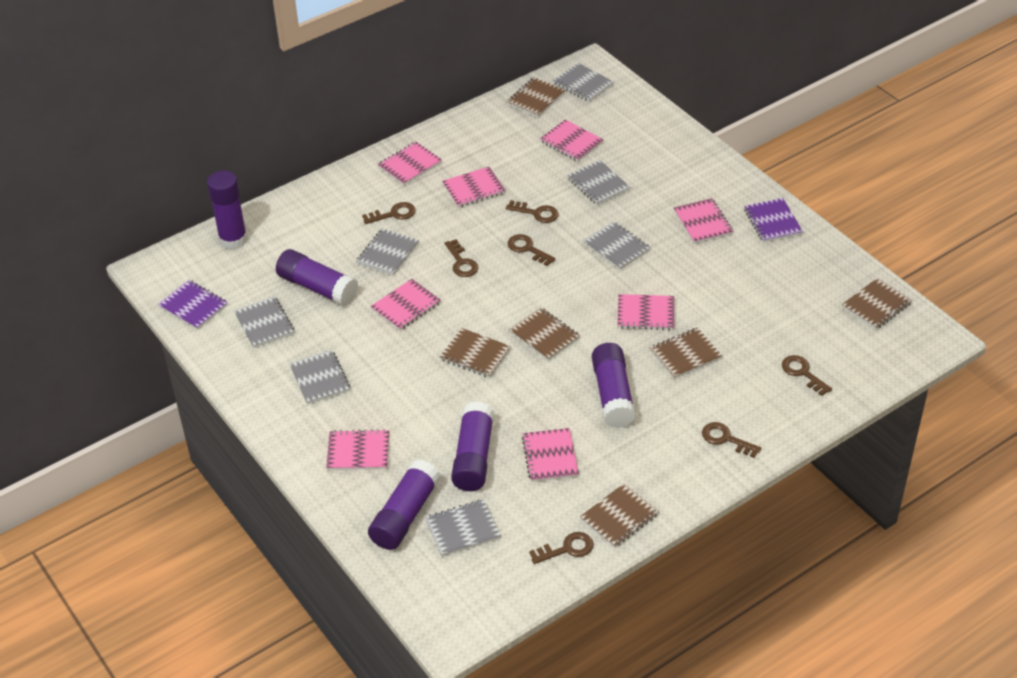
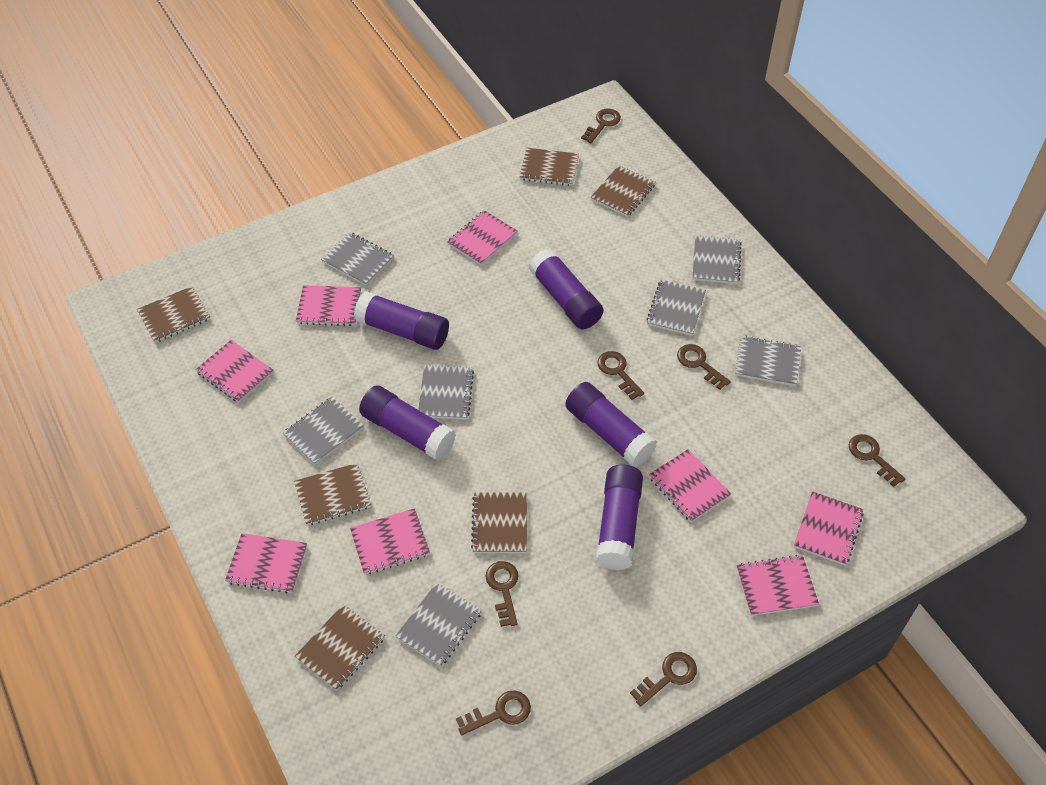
purple notebook: 2 -> 0

